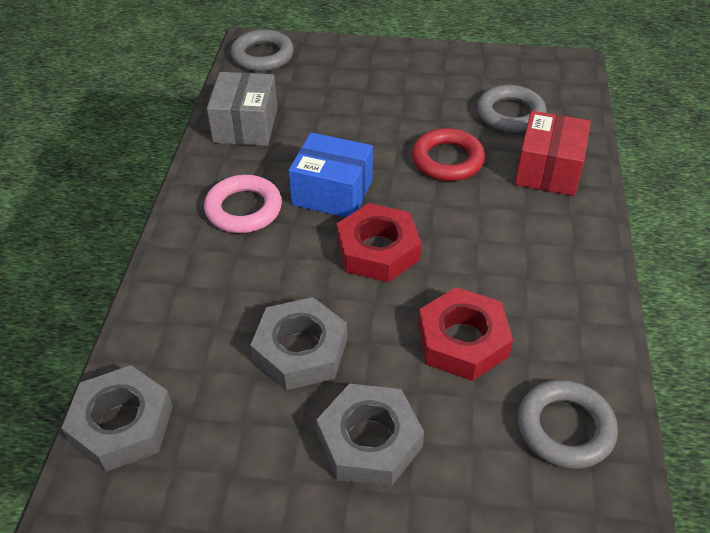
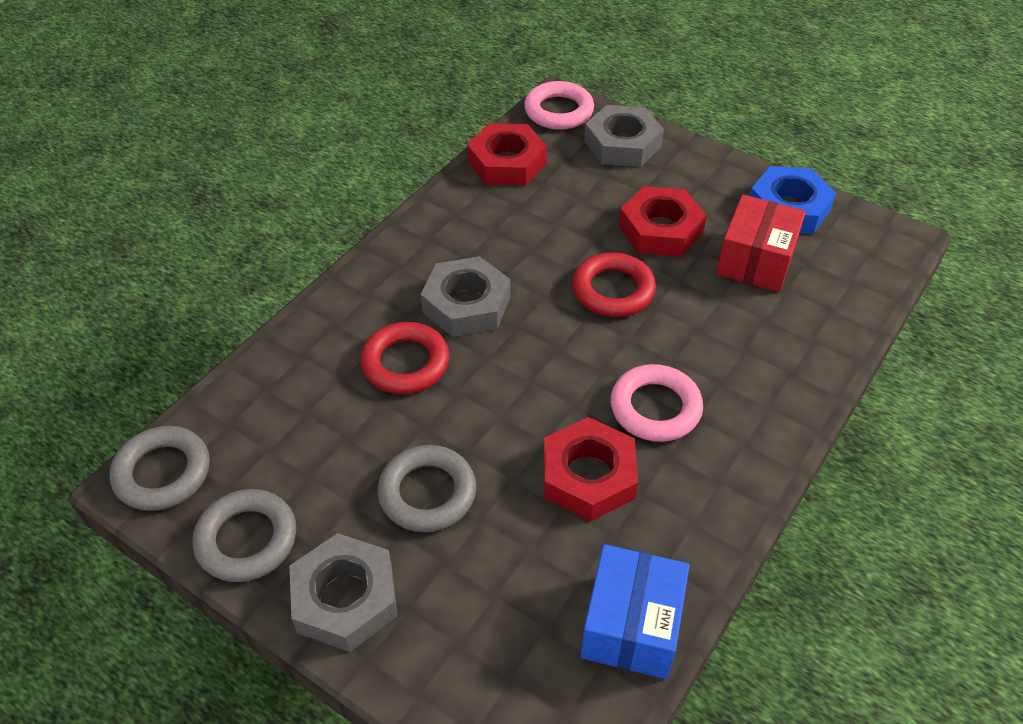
blue nut: 0 -> 1
grey box: 1 -> 0
pink ring: 1 -> 2
red nut: 2 -> 3
red ring: 1 -> 2

